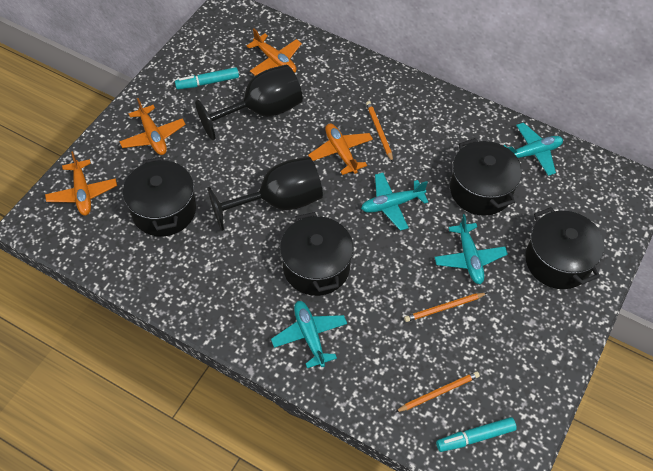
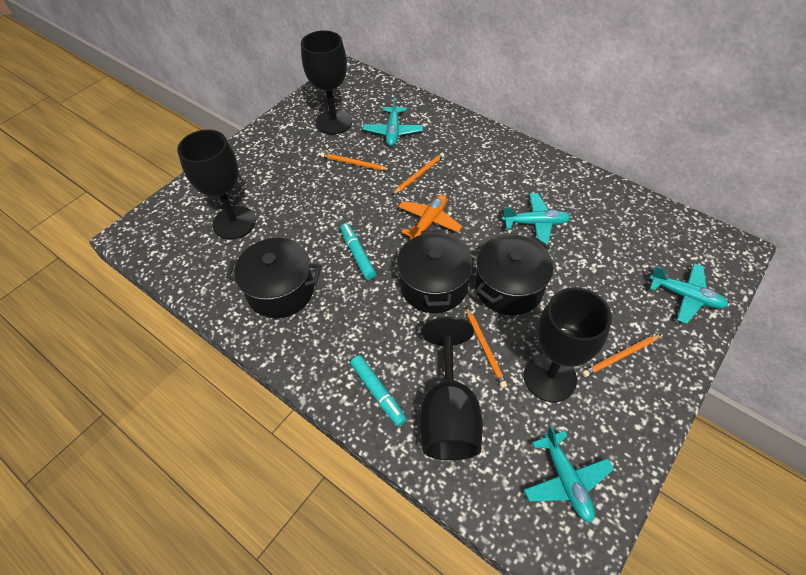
black goblet: 2 -> 4
black pot: 4 -> 3
orange pencil: 3 -> 4
orange plane: 4 -> 1

